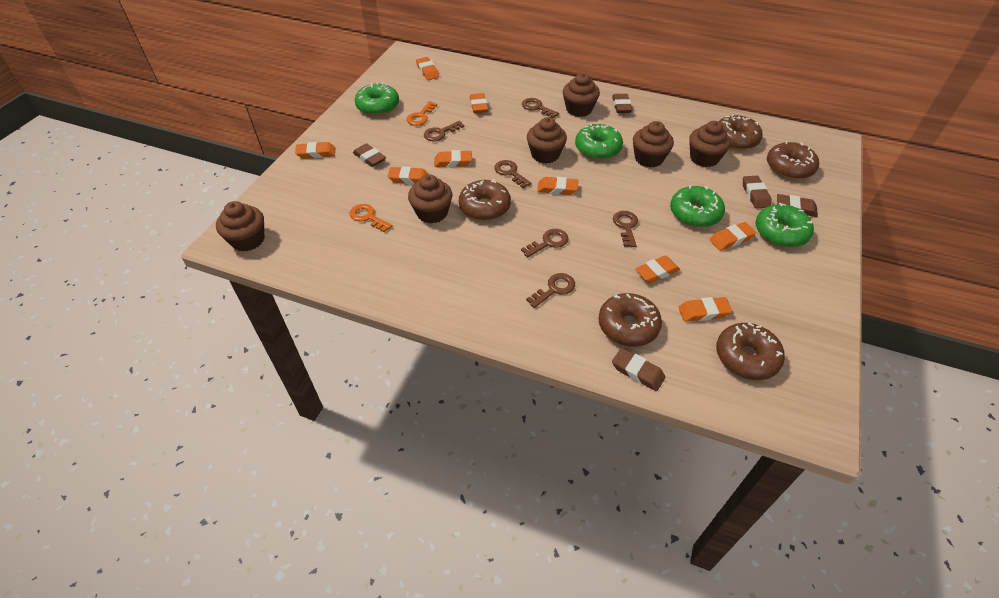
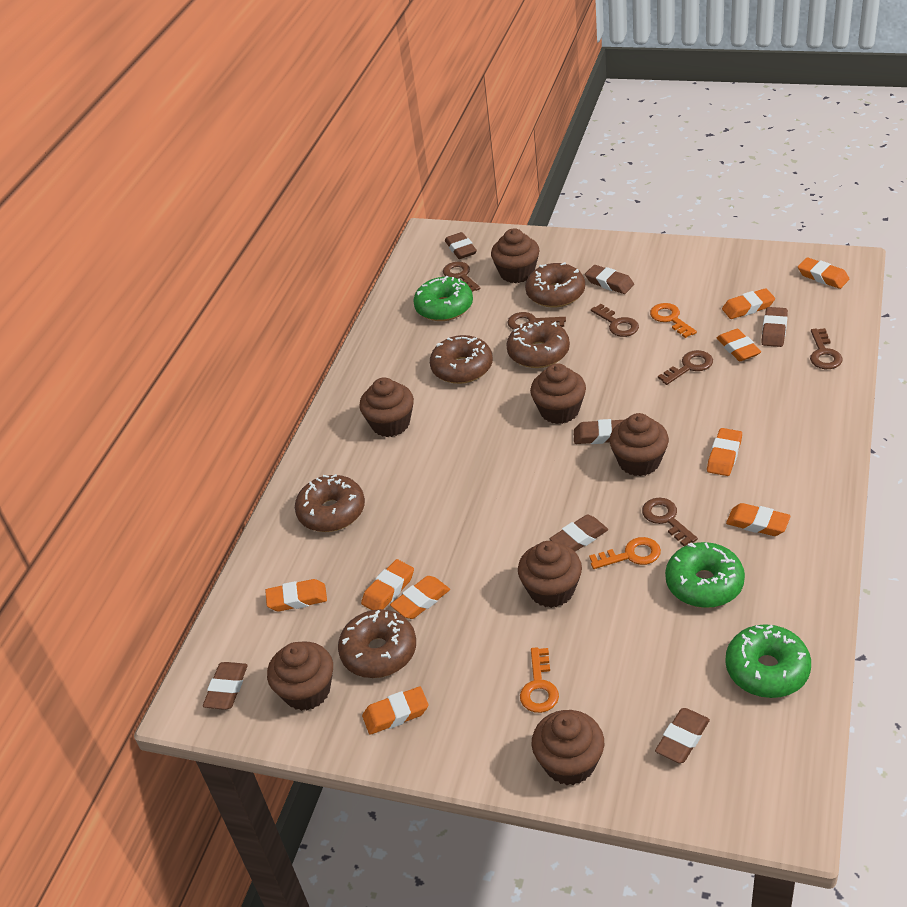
brown cupcake: 6 -> 7
brown eraser: 5 -> 7
green donut: 4 -> 3
orange key: 2 -> 3

